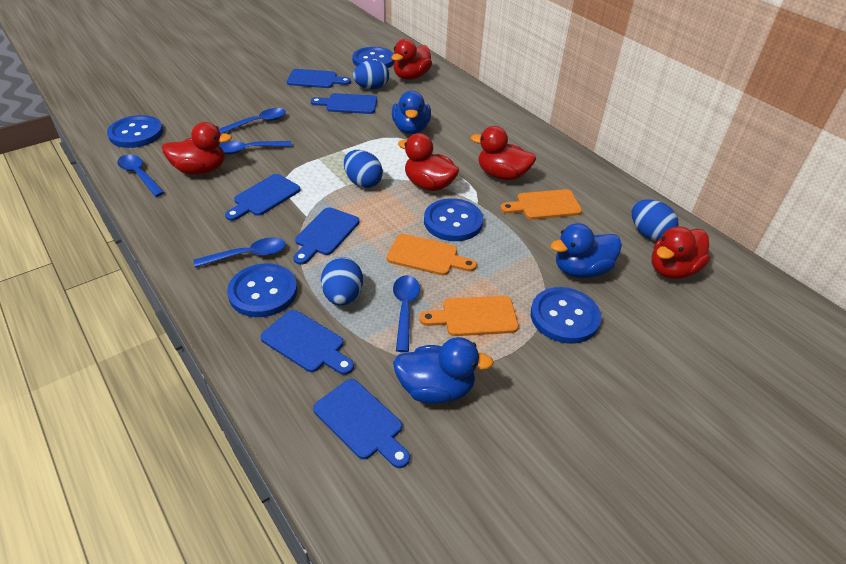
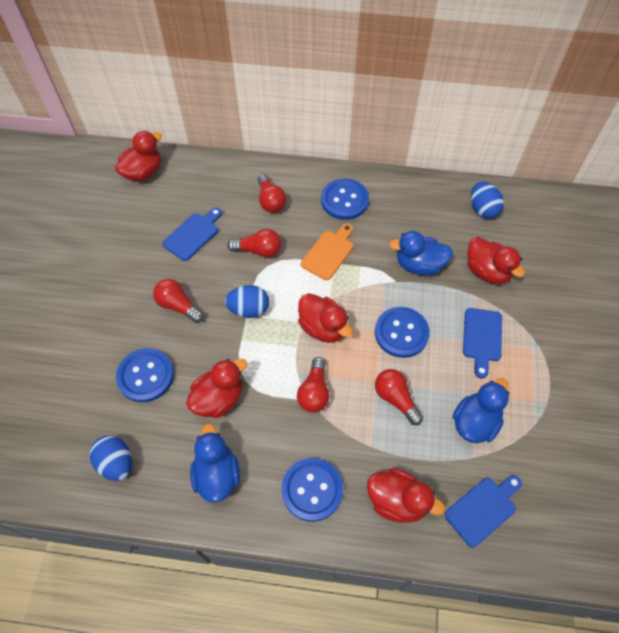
blue button: 5 -> 4
blue cutting board: 6 -> 3
blue egg: 4 -> 3
blue spoon: 5 -> 0
orange cutting board: 3 -> 1
red light bulb: 0 -> 5

